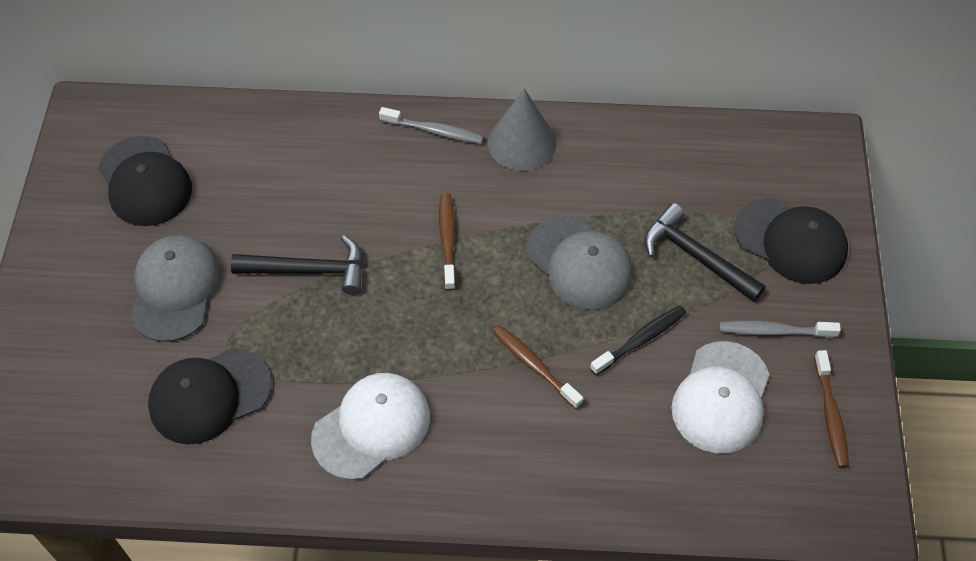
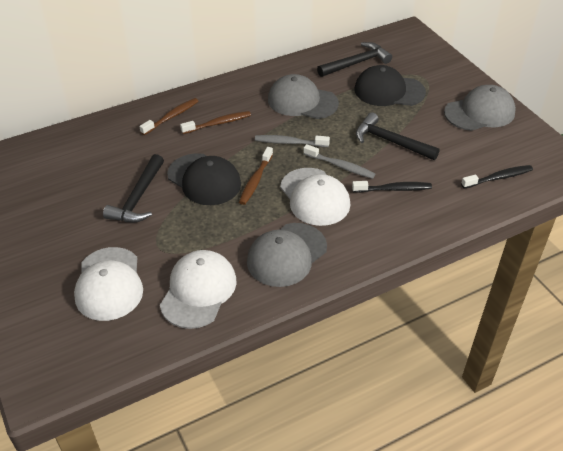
black cap: 3 -> 2
black hammer: 2 -> 3
black toothbrush: 1 -> 2
grey cap: 2 -> 3
grey cone: 1 -> 0
white cap: 2 -> 3

